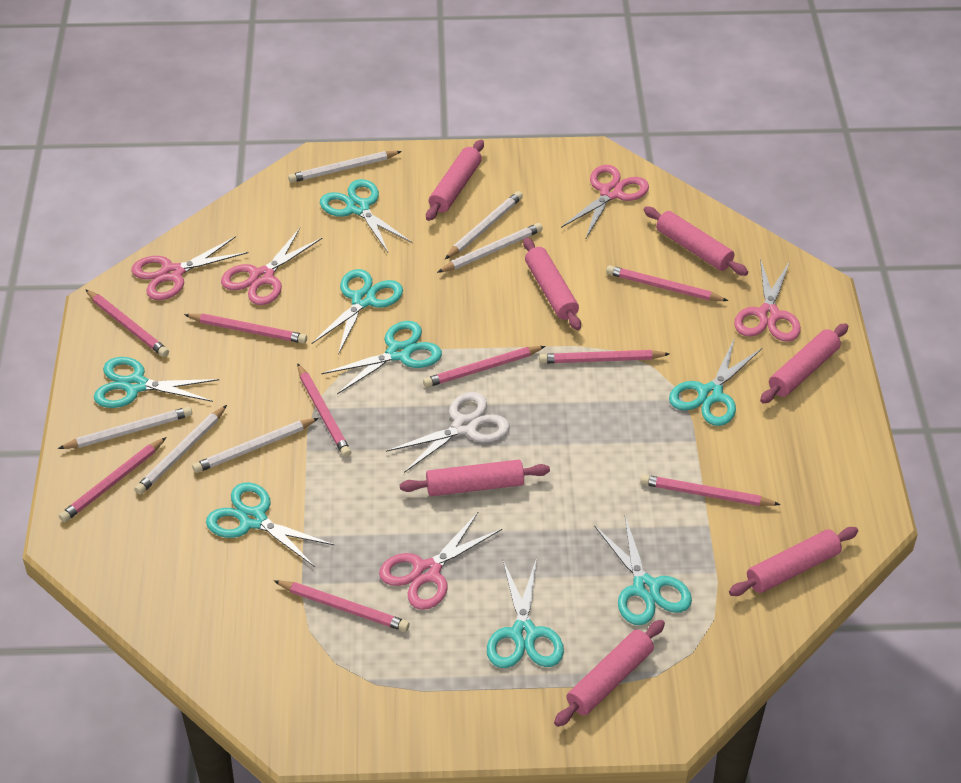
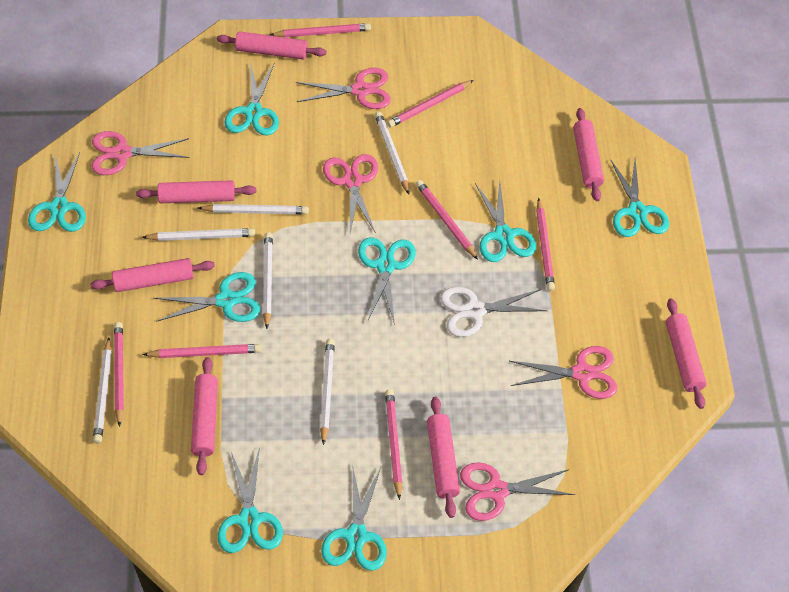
pink pencil: 9 -> 7

